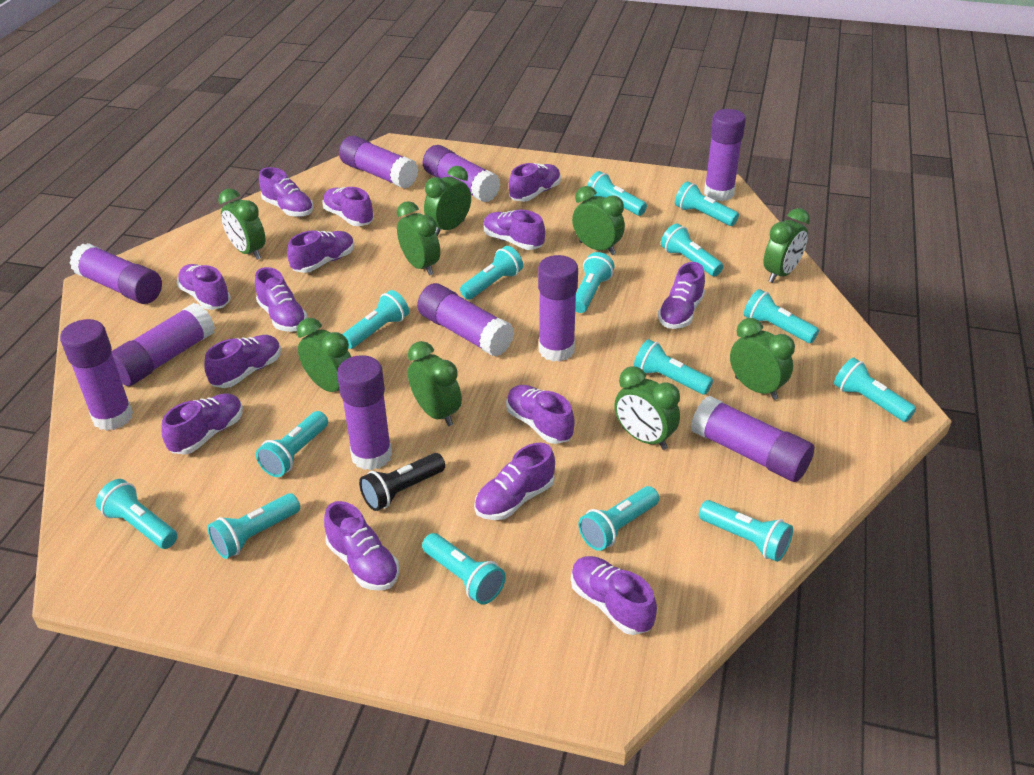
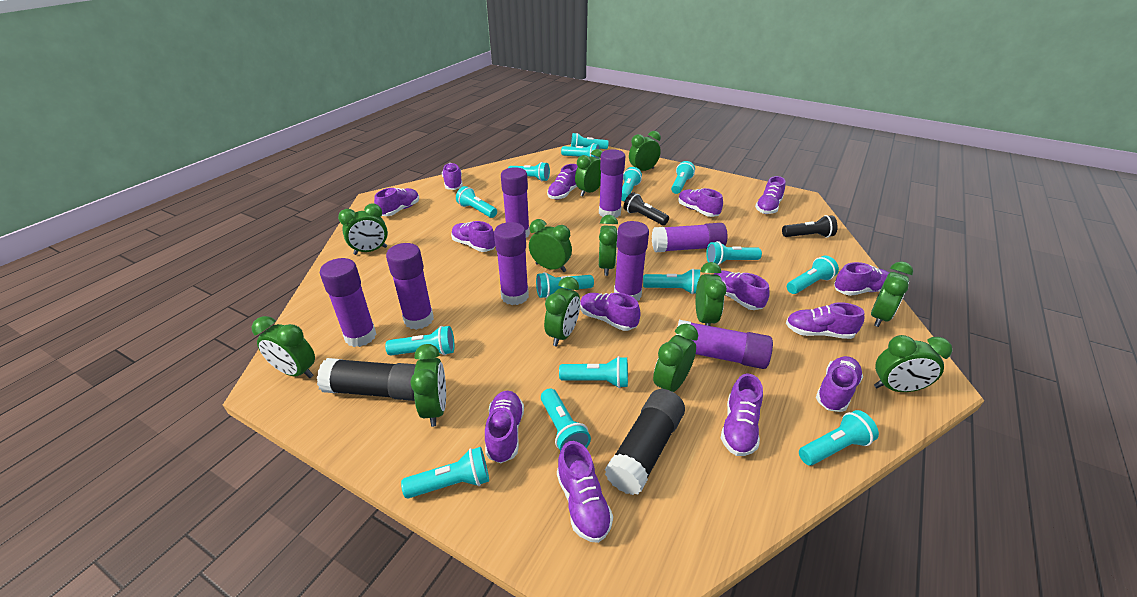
black flashlight: 1 -> 2
black glue stick: 0 -> 2
green clock: 9 -> 12
purple glue stick: 10 -> 8

